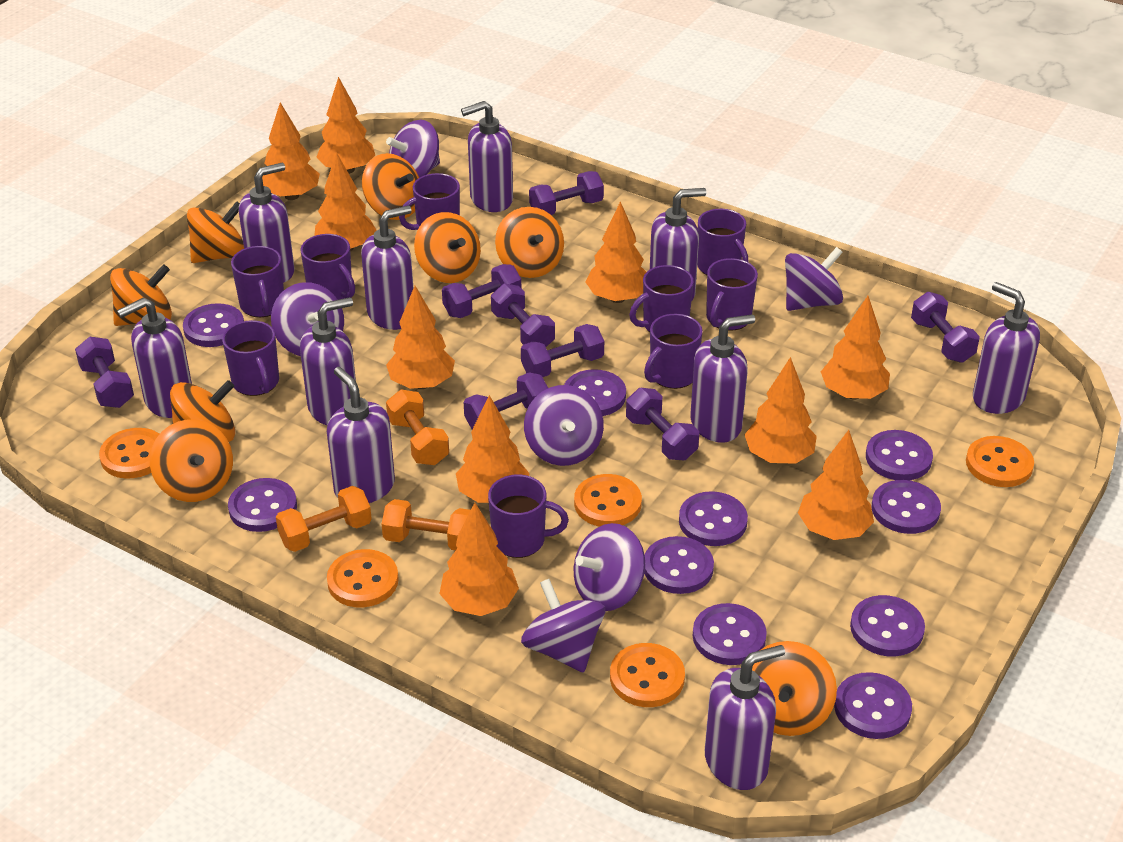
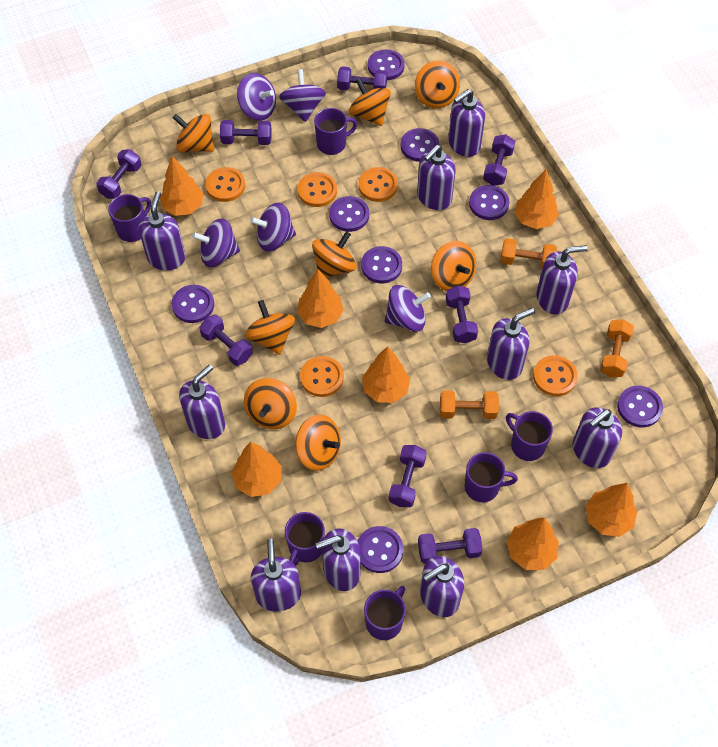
orange tree: 10 -> 7
purple button: 10 -> 8
purple mug: 9 -> 6
purple spinning top: 6 -> 5

